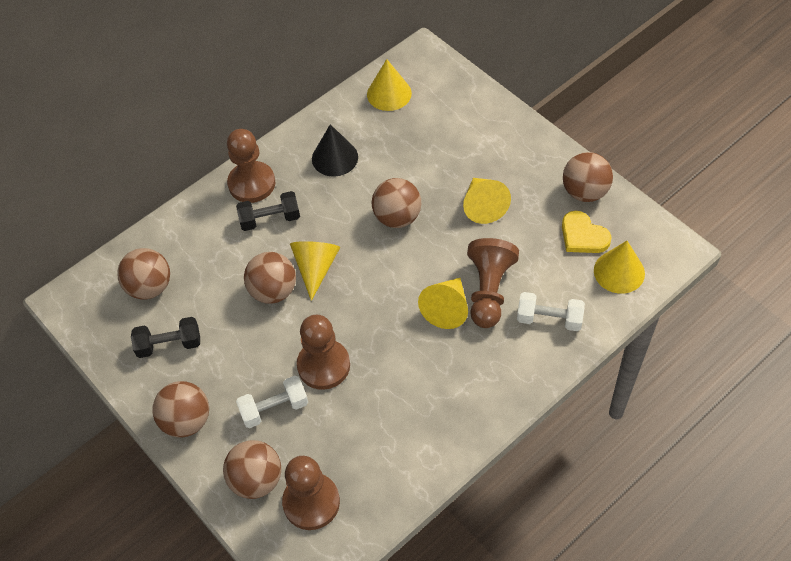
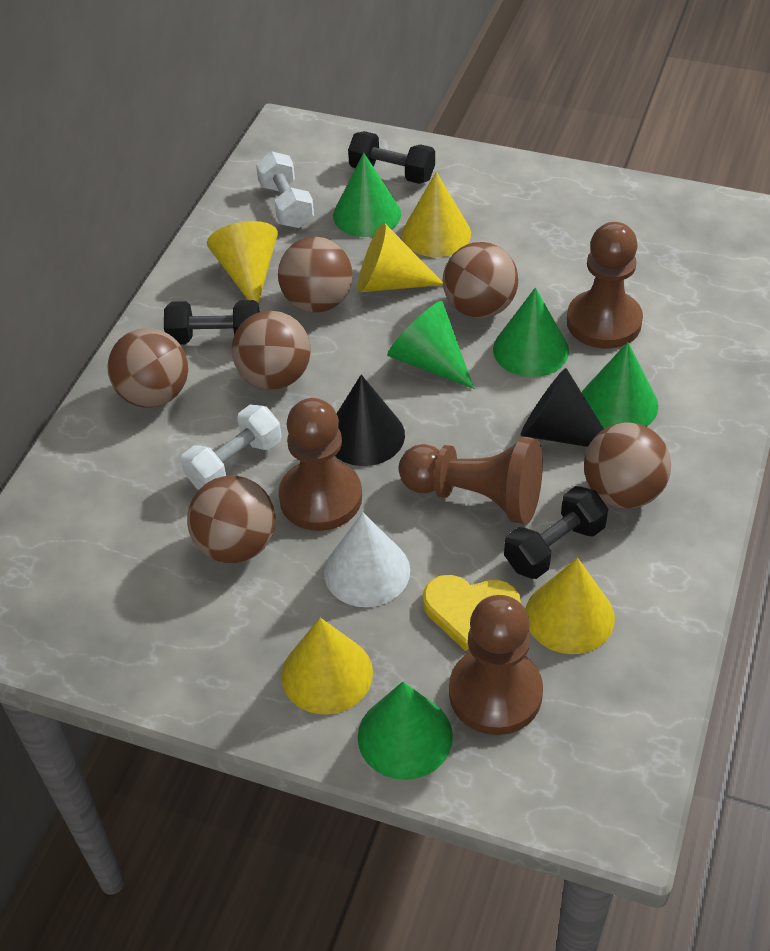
black cone: 1 -> 2
black dumbbell: 2 -> 3
green cone: 0 -> 5
white cone: 0 -> 1

